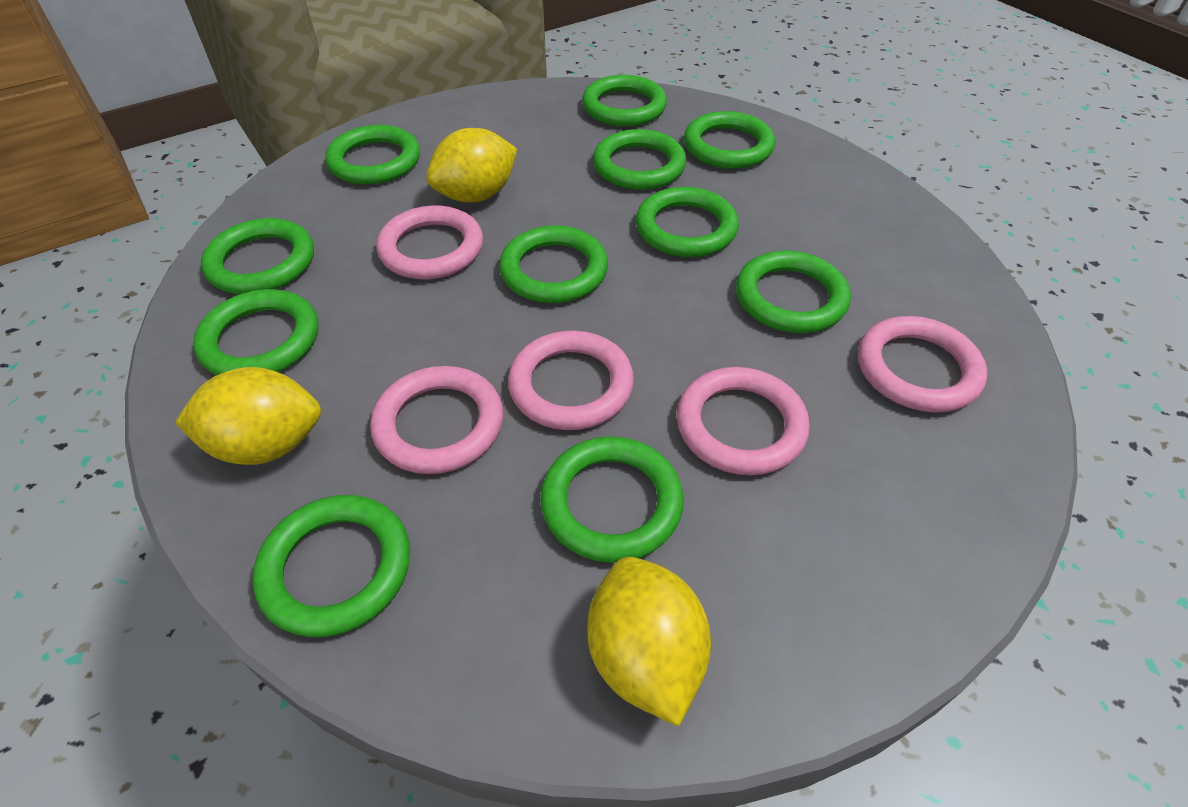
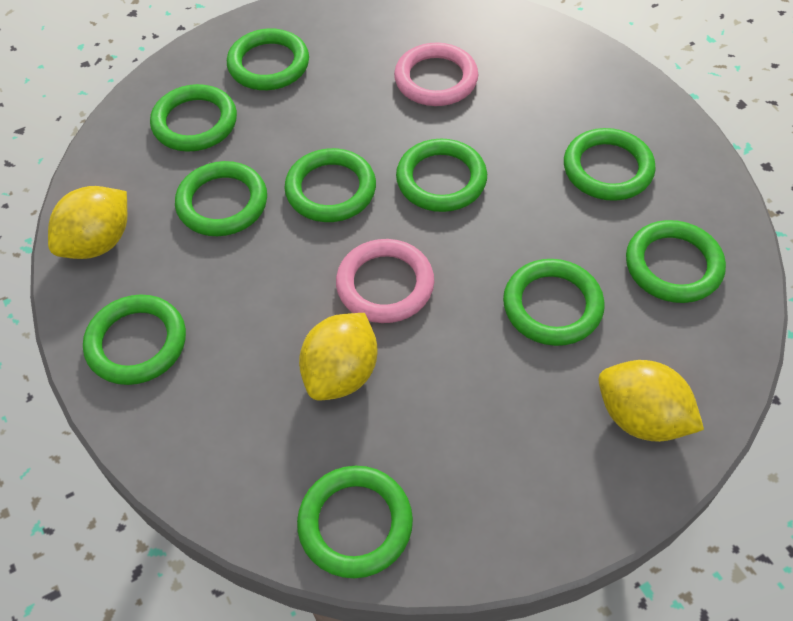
green ring: 11 -> 10
pink ring: 5 -> 2

